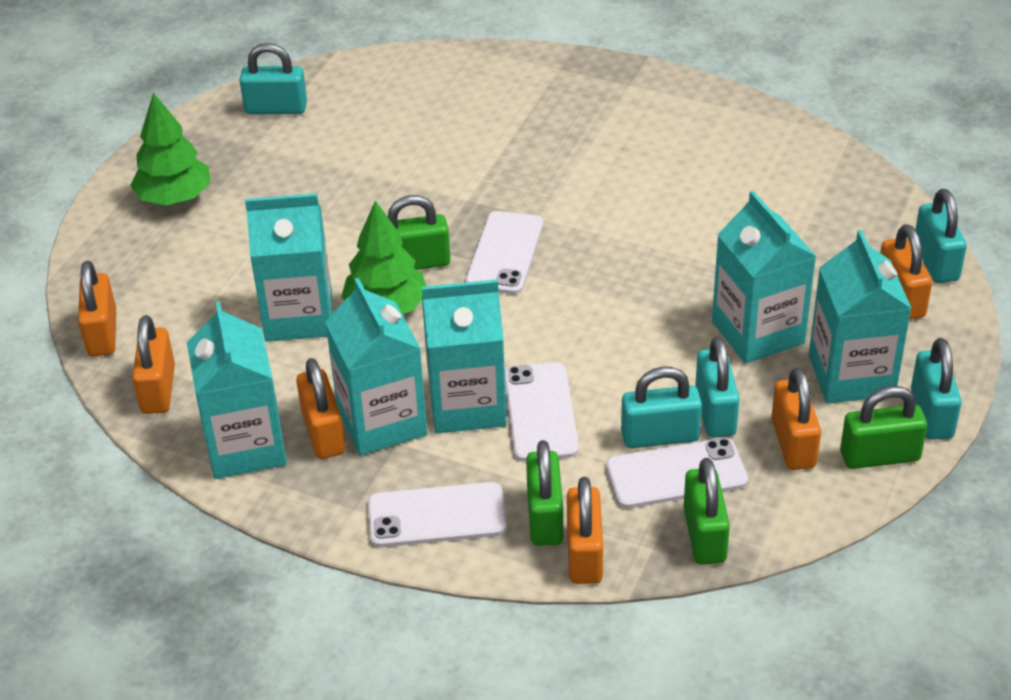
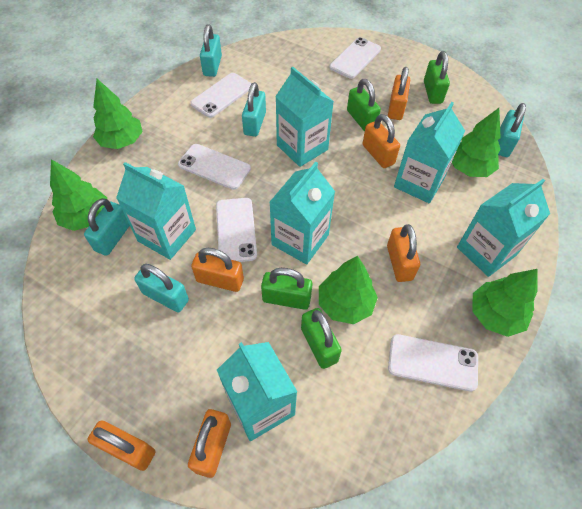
green tree: 2 -> 5
white phone: 4 -> 5

